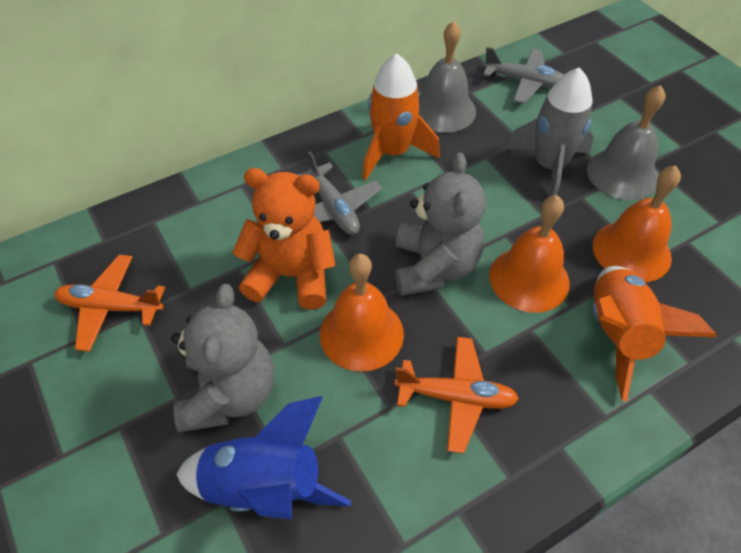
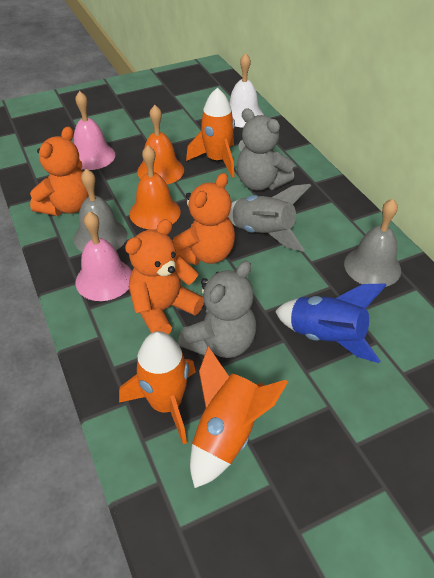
grey plane: 2 -> 0
orange bell: 3 -> 2
orange plane: 2 -> 0
orange rocket: 2 -> 3
orange teddy bear: 1 -> 3
pink bell: 0 -> 2
white bell: 0 -> 1

